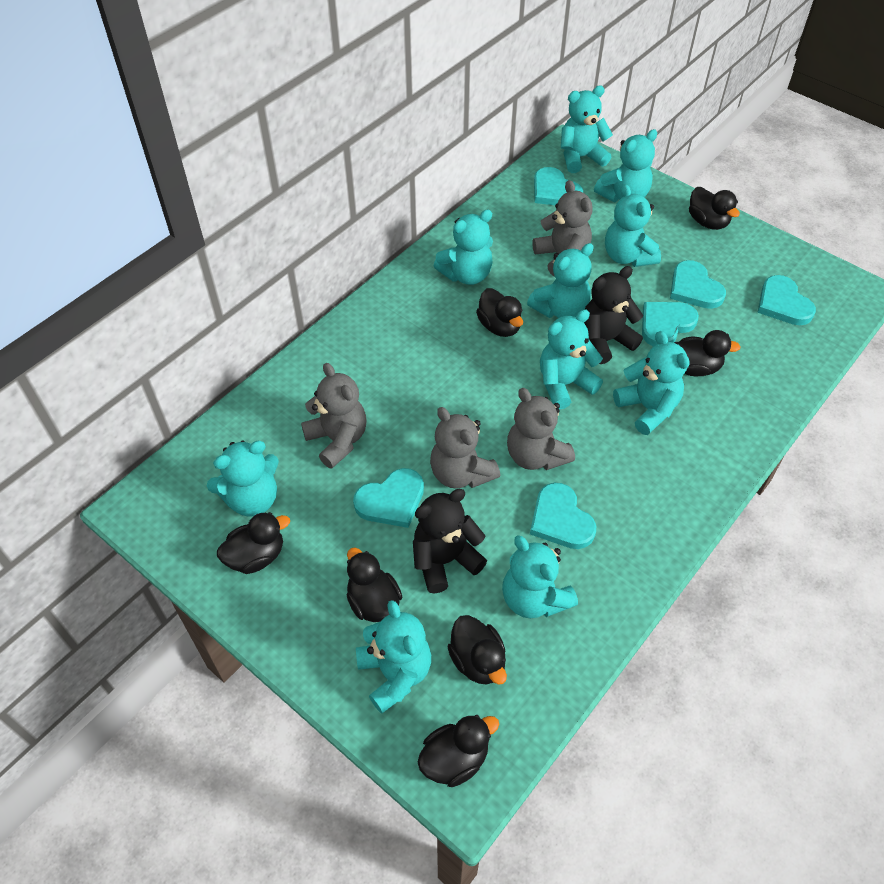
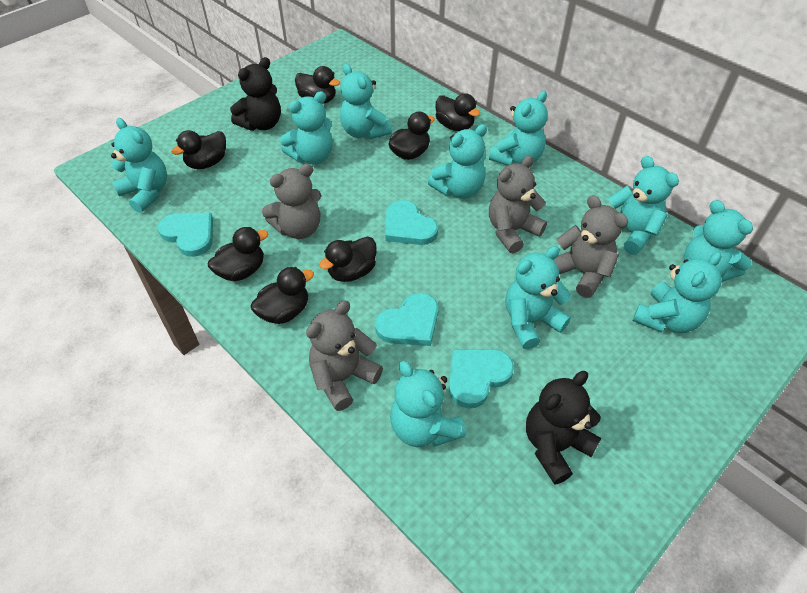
turquoise heart: 6 -> 4

